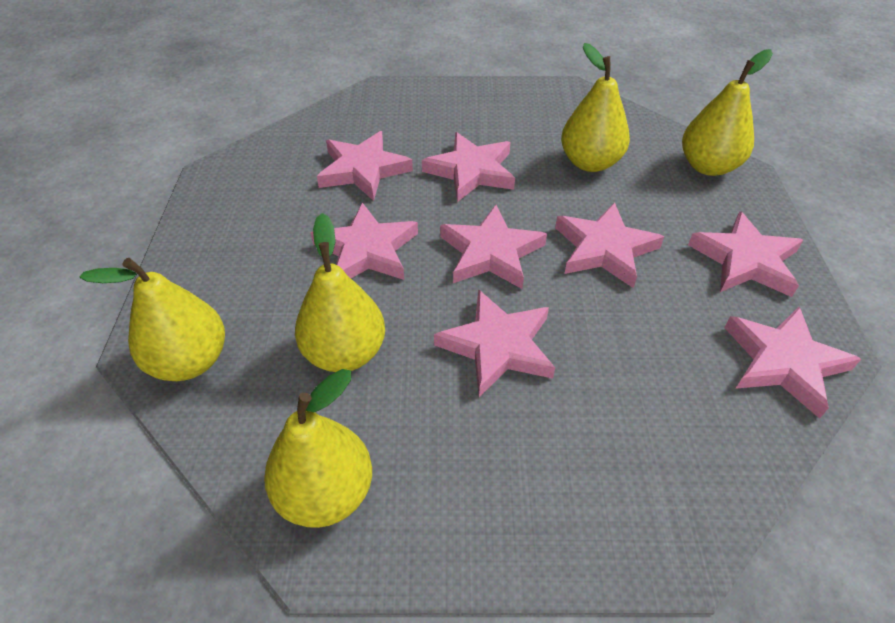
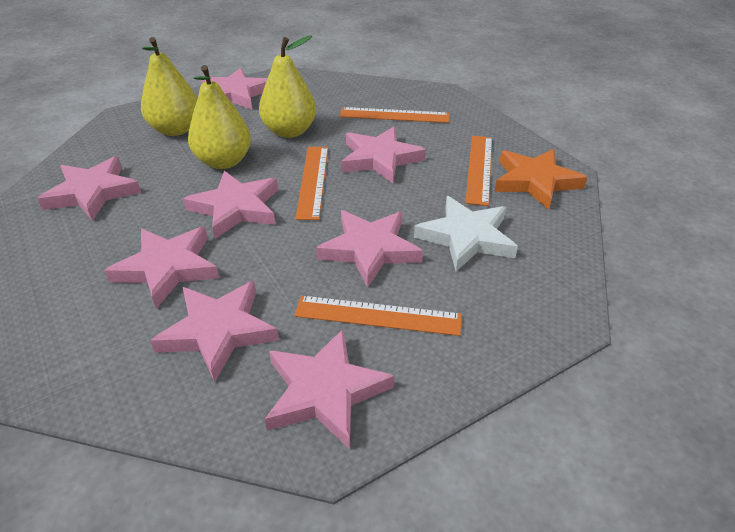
orange ruler: 0 -> 4
orange star: 0 -> 1
white star: 0 -> 1
yellow pear: 5 -> 3

